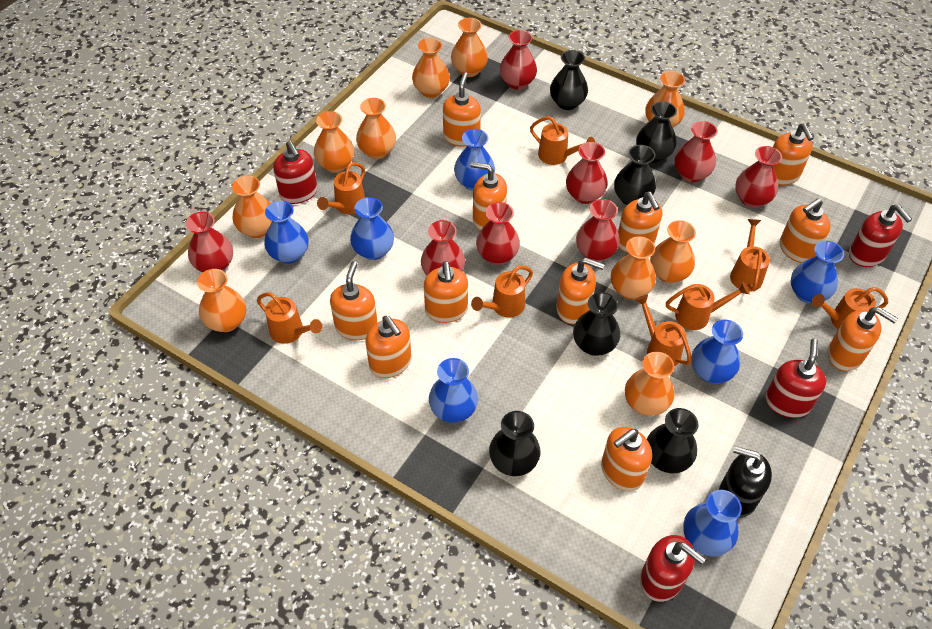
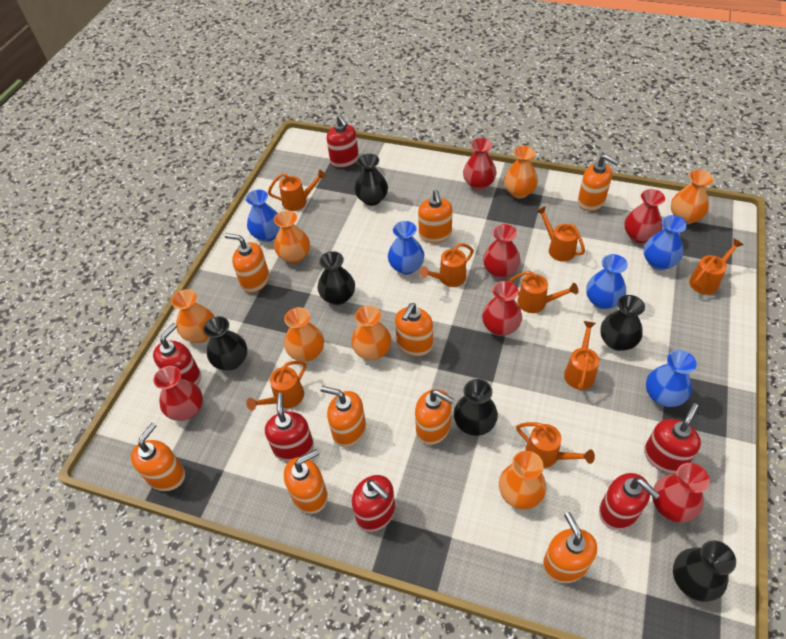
black soap dispenser: 1 -> 0
blue vase: 7 -> 5
orange soap dispenser: 11 -> 9
orange vase: 10 -> 7
red soap dispenser: 4 -> 6
red vase: 8 -> 6

